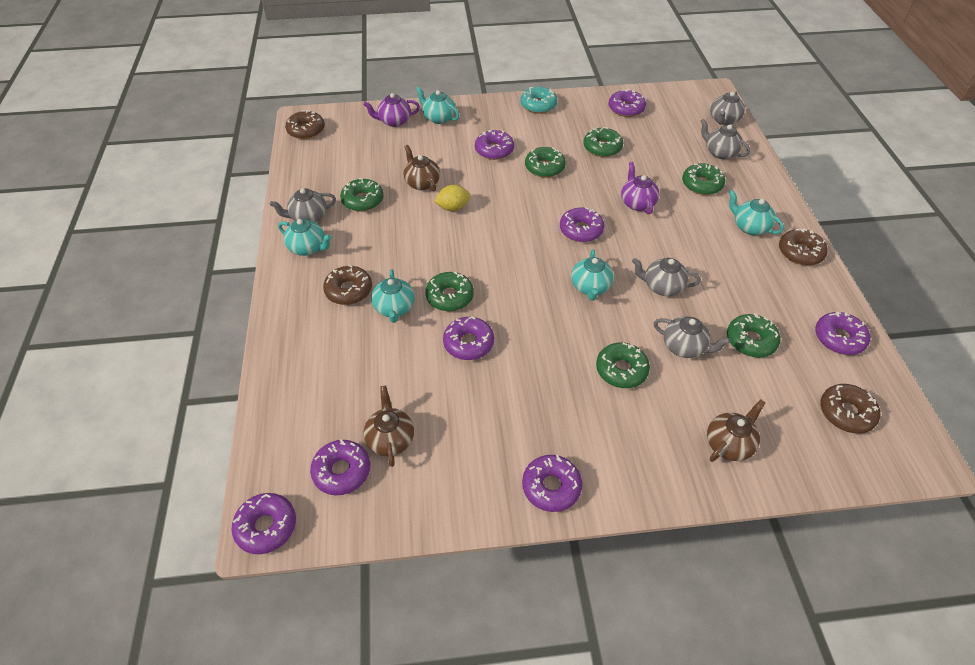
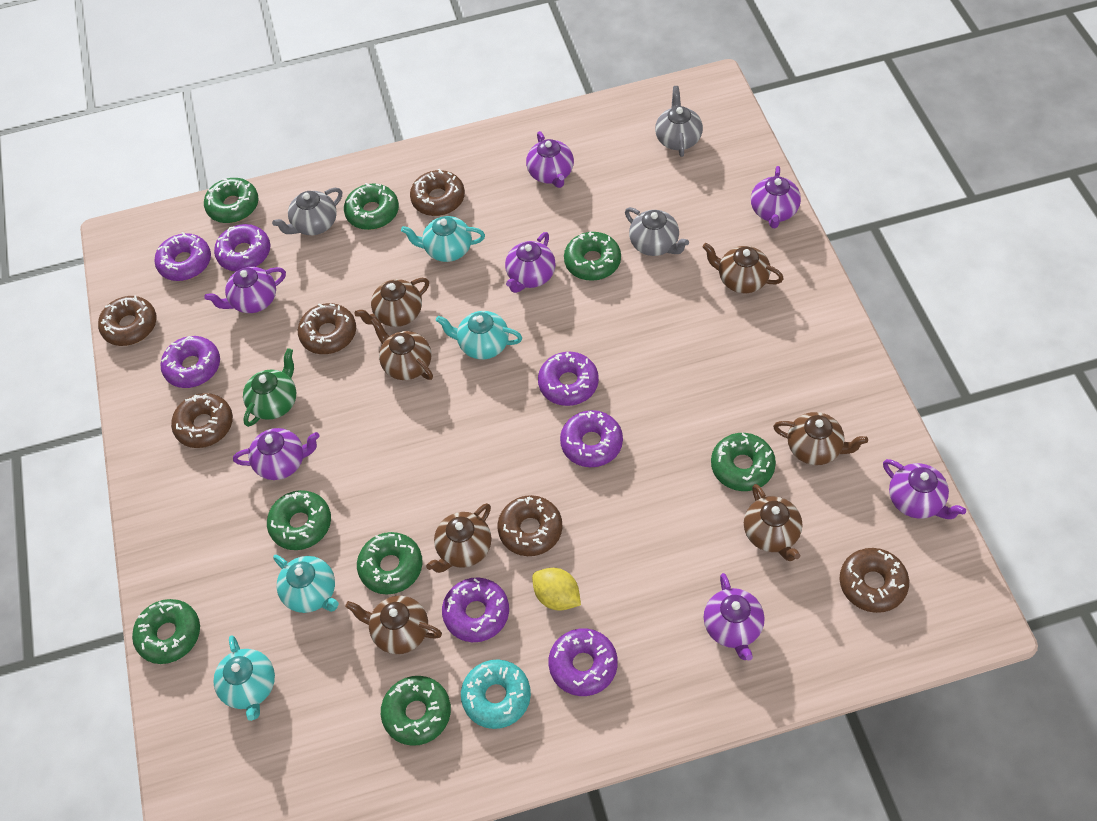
brown donut: 4 -> 6
brown teapot: 3 -> 7
green donut: 7 -> 8
green teapot: 0 -> 1
grey teapot: 5 -> 3
purple donut: 8 -> 7
purple teapot: 2 -> 7
turquoise teapot: 5 -> 4

